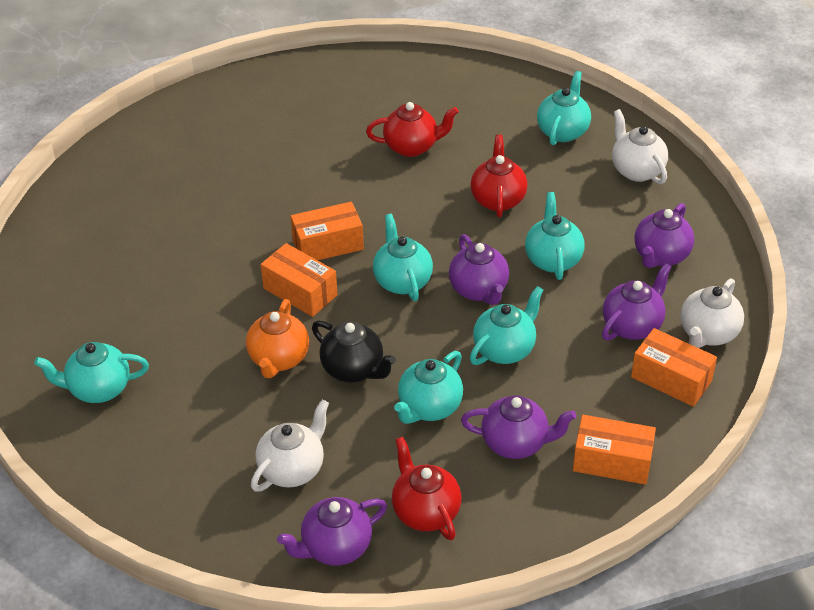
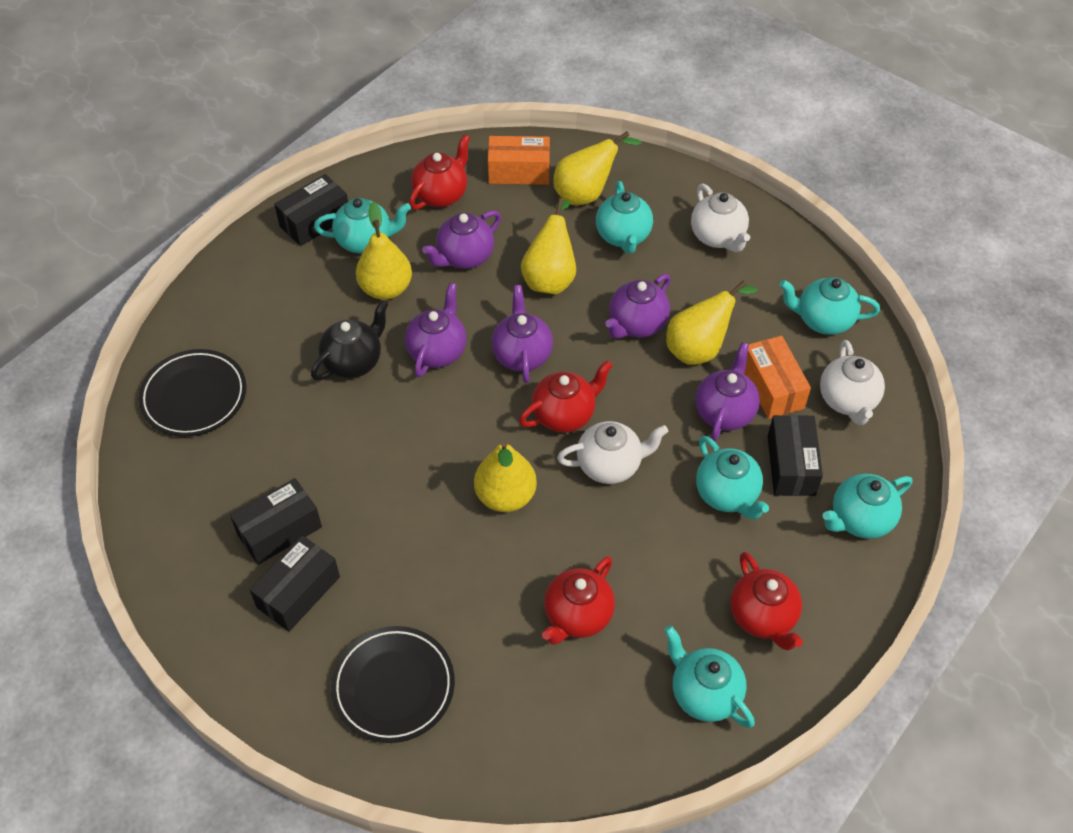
black box: 0 -> 4
black plate: 0 -> 2
orange box: 4 -> 2
orange teapot: 1 -> 0
red teapot: 3 -> 4
yellow pear: 0 -> 5

